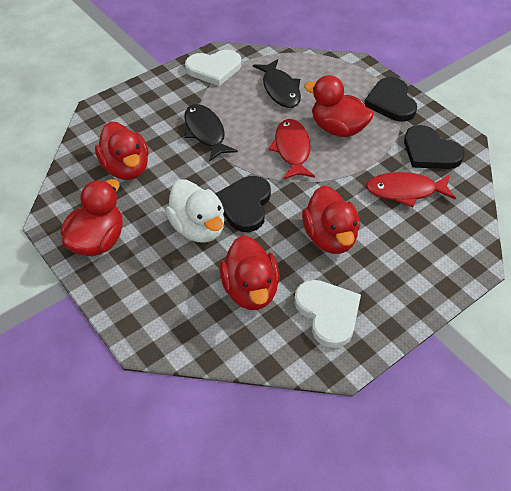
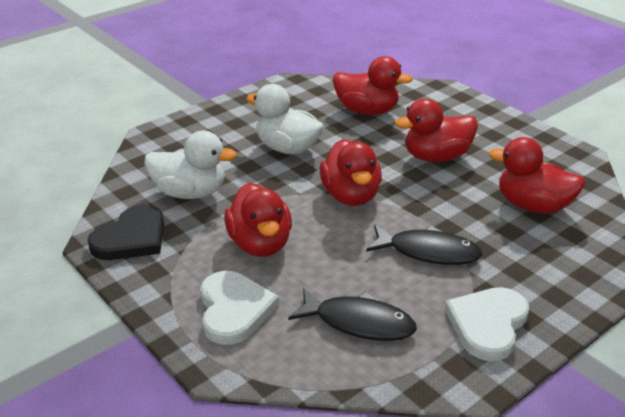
black heart: 3 -> 1
red fish: 2 -> 0
white duck: 1 -> 2

